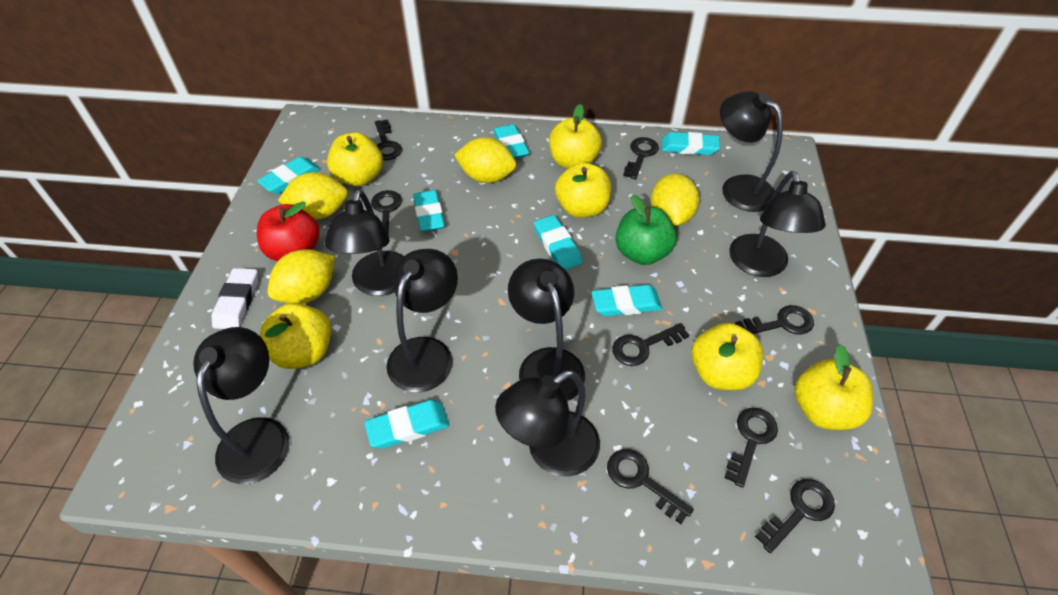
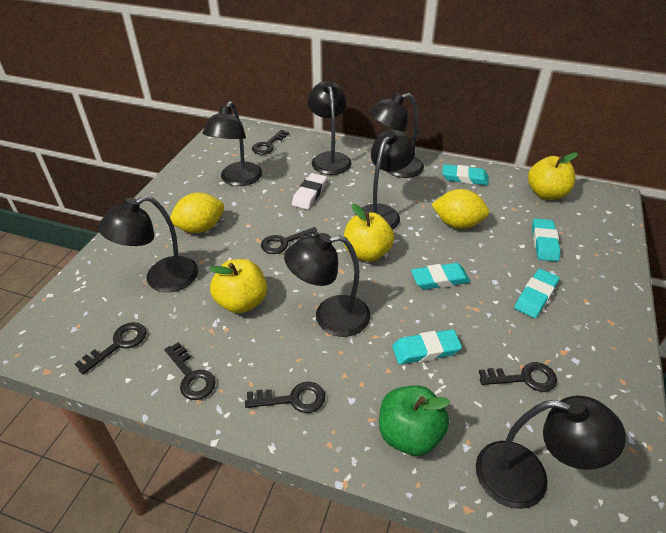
black key: 8 -> 6
red apple: 1 -> 0
turquoise eraser: 7 -> 5
yellow apple: 6 -> 3
yellow lemon: 4 -> 2

